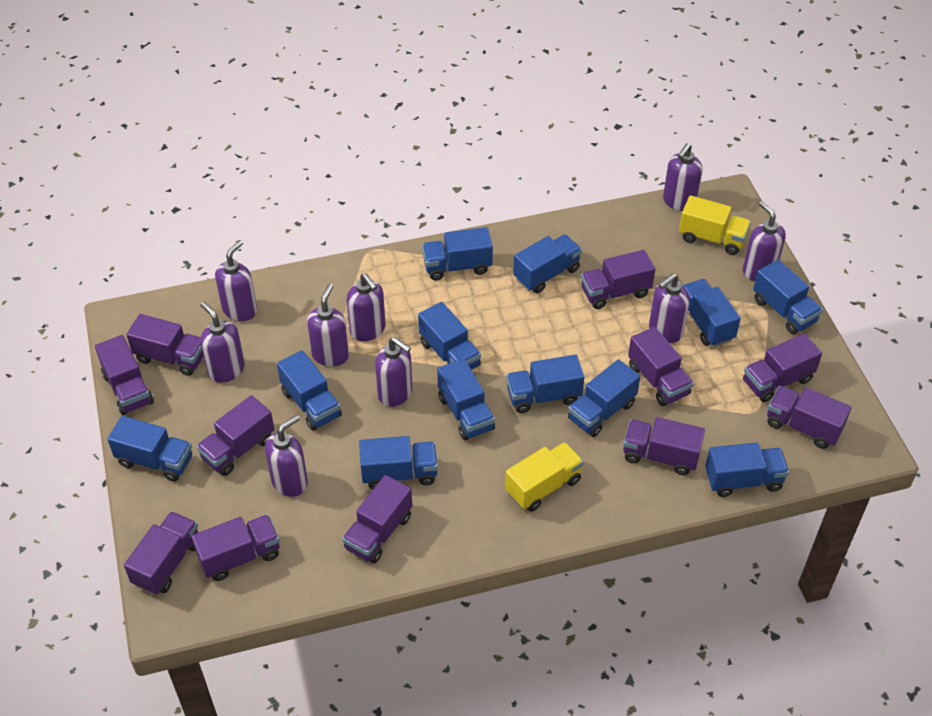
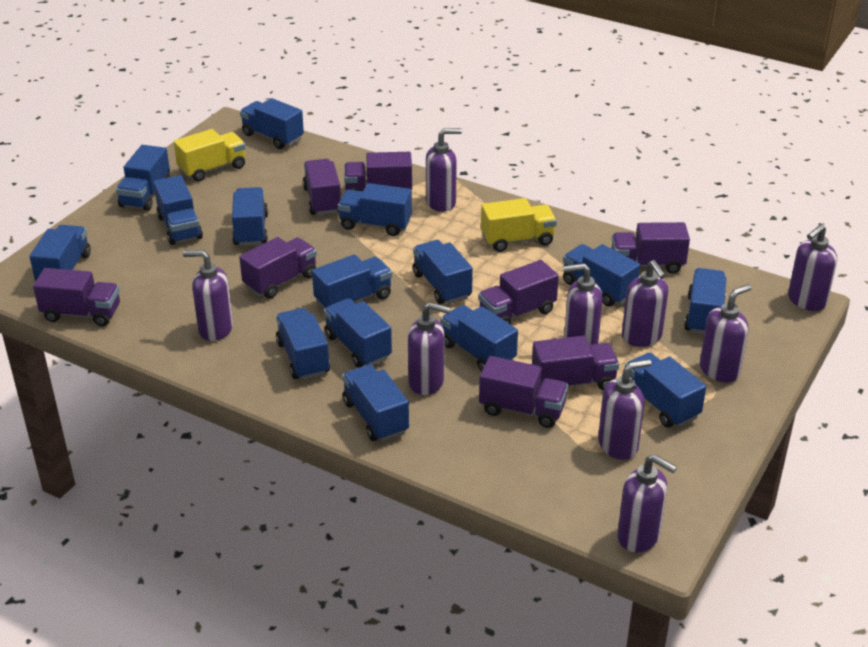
blue truck: 12 -> 15
purple truck: 11 -> 8

